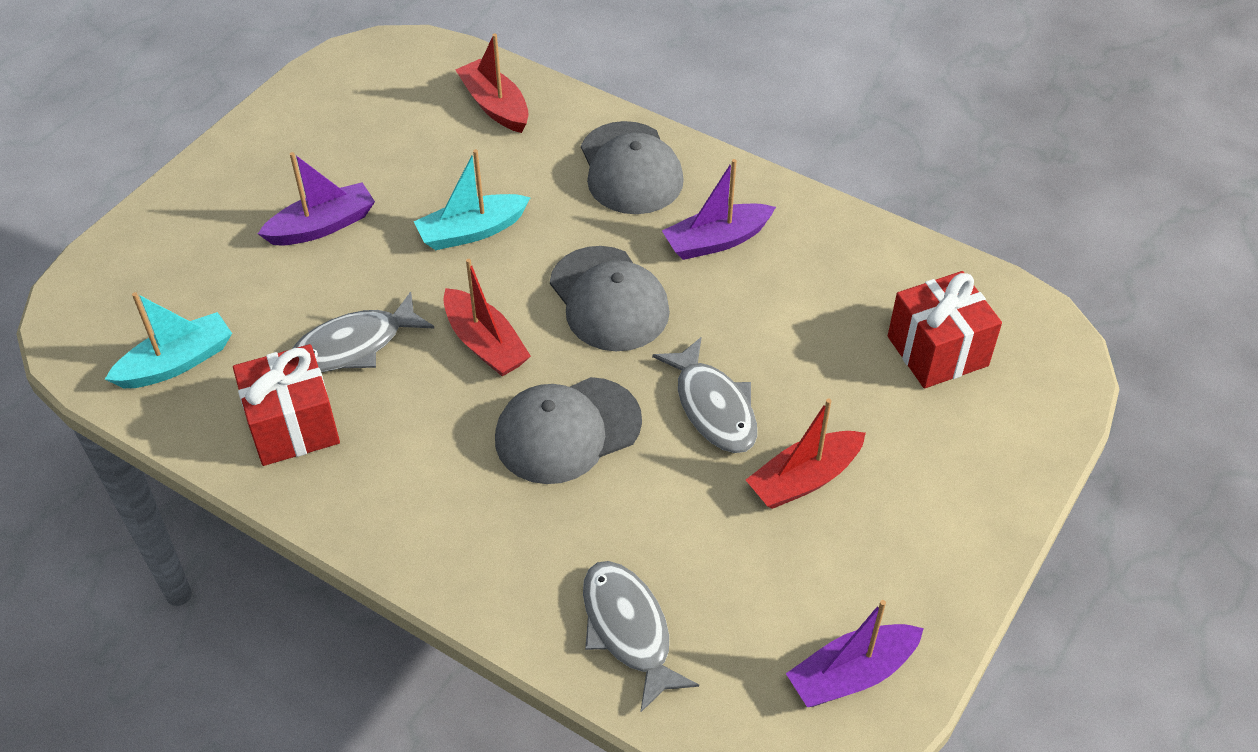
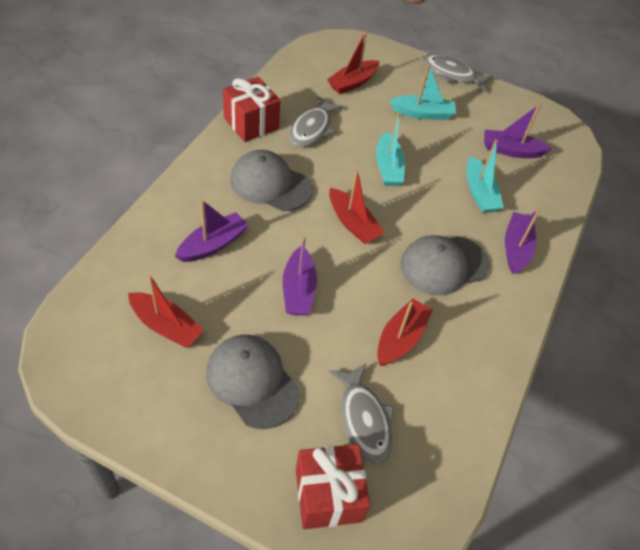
purple boat: 3 -> 4
red boat: 3 -> 4
turquoise boat: 2 -> 3

